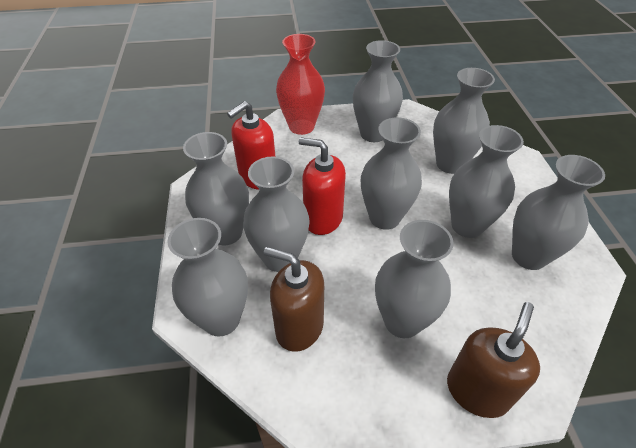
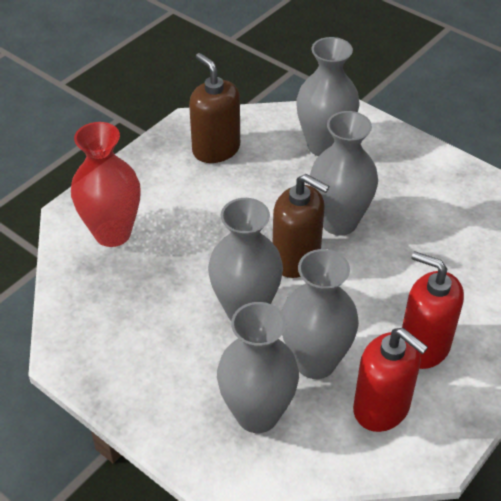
grey vase: 9 -> 5

